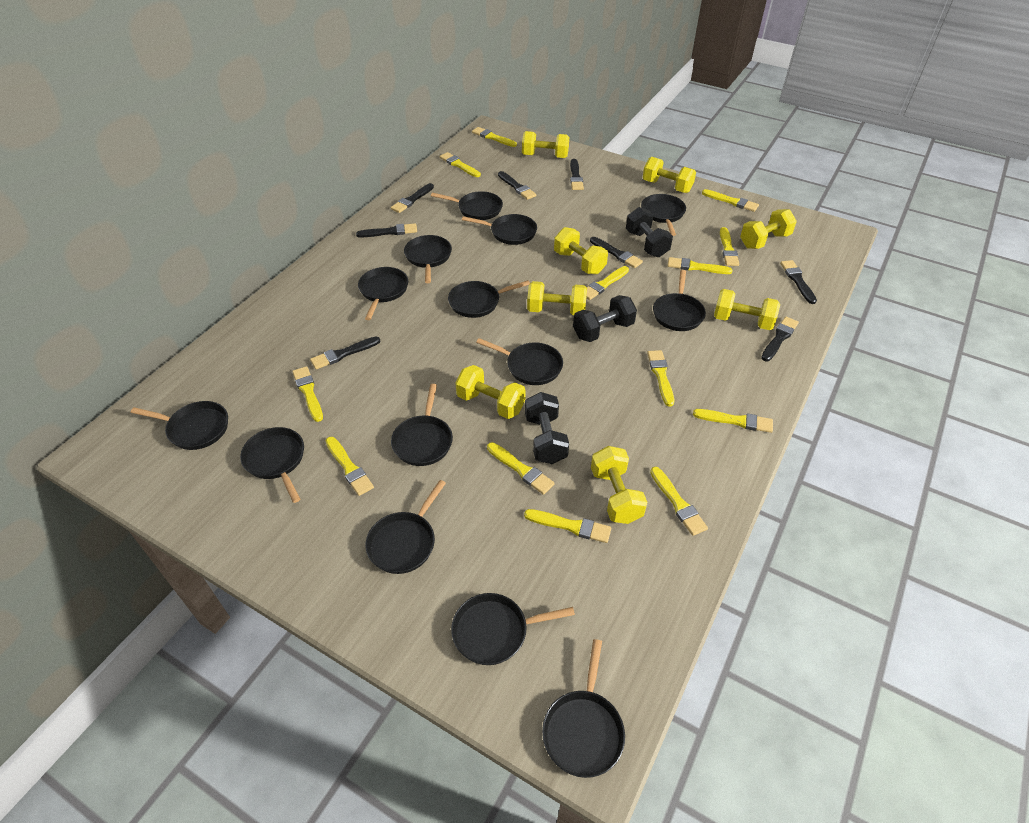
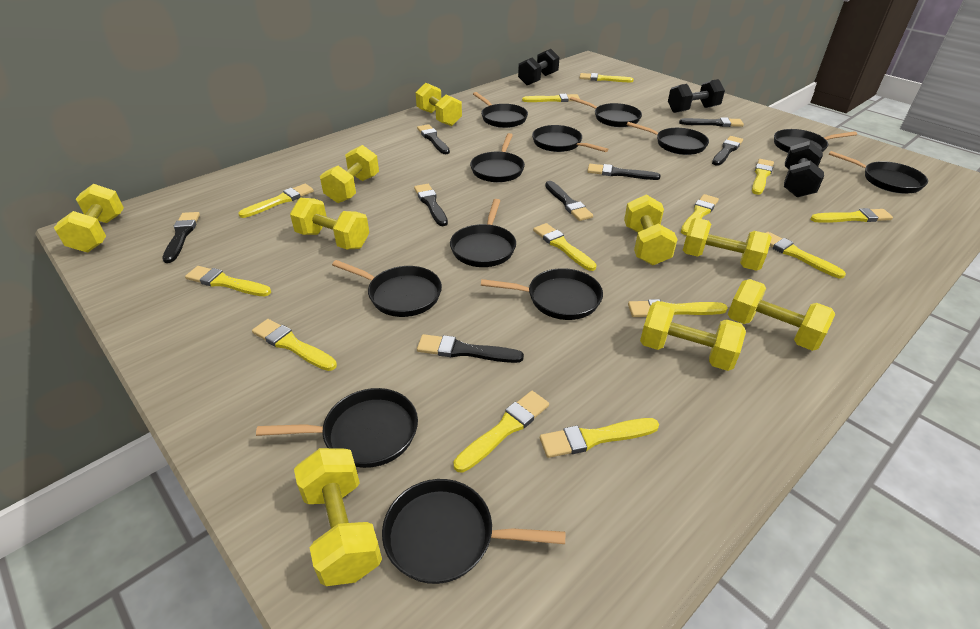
black pan: 14 -> 12
yellow dumbbell: 8 -> 9

